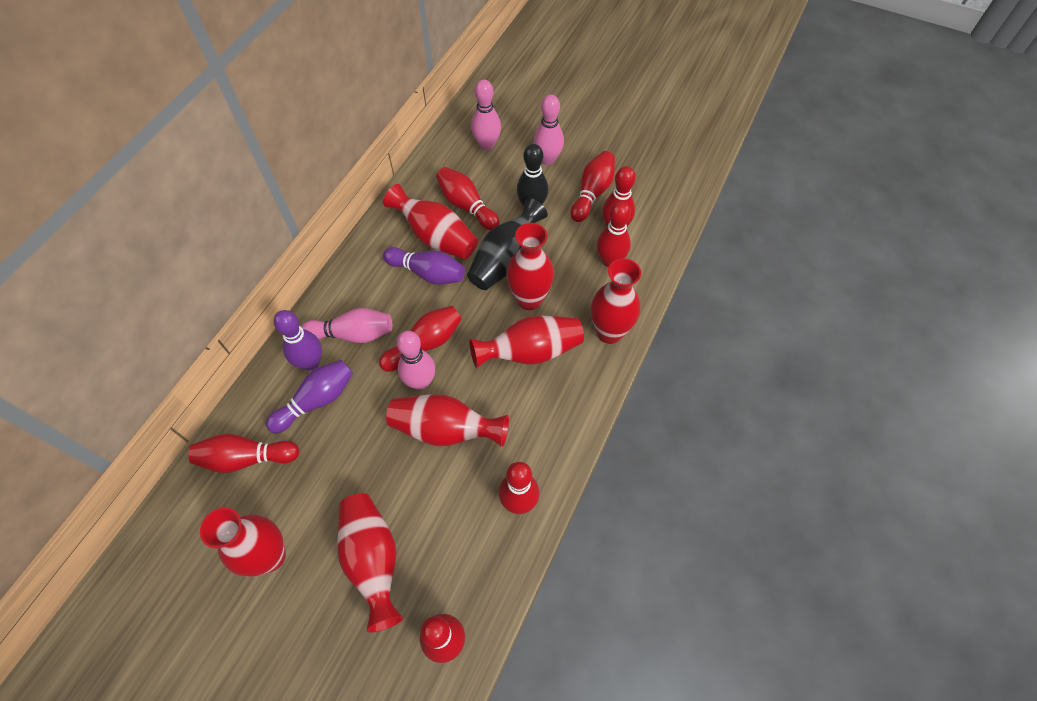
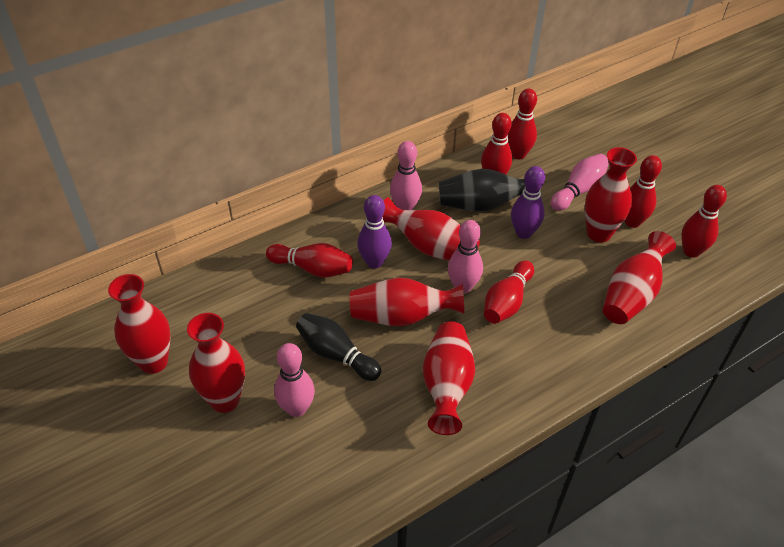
purple bowling pin: 3 -> 2
red bowling pin: 8 -> 6

